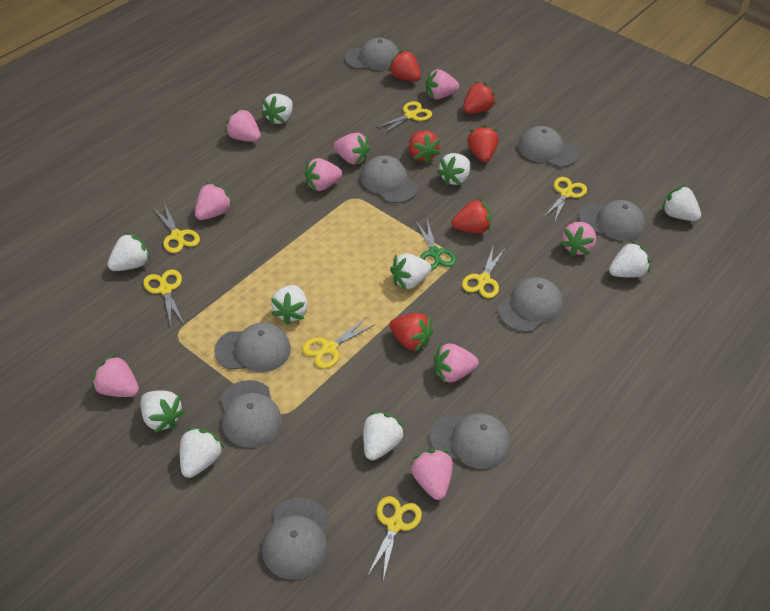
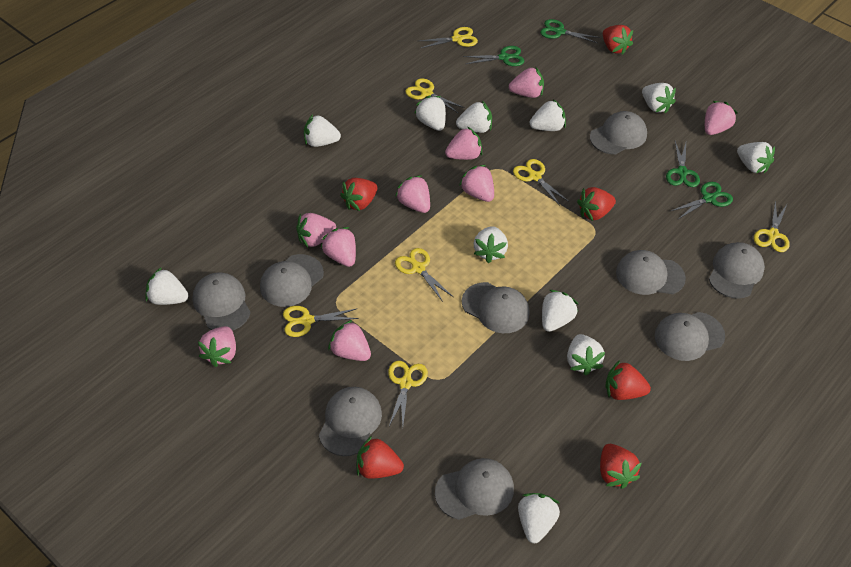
green scissors: 1 -> 4
white strawberry: 10 -> 11

